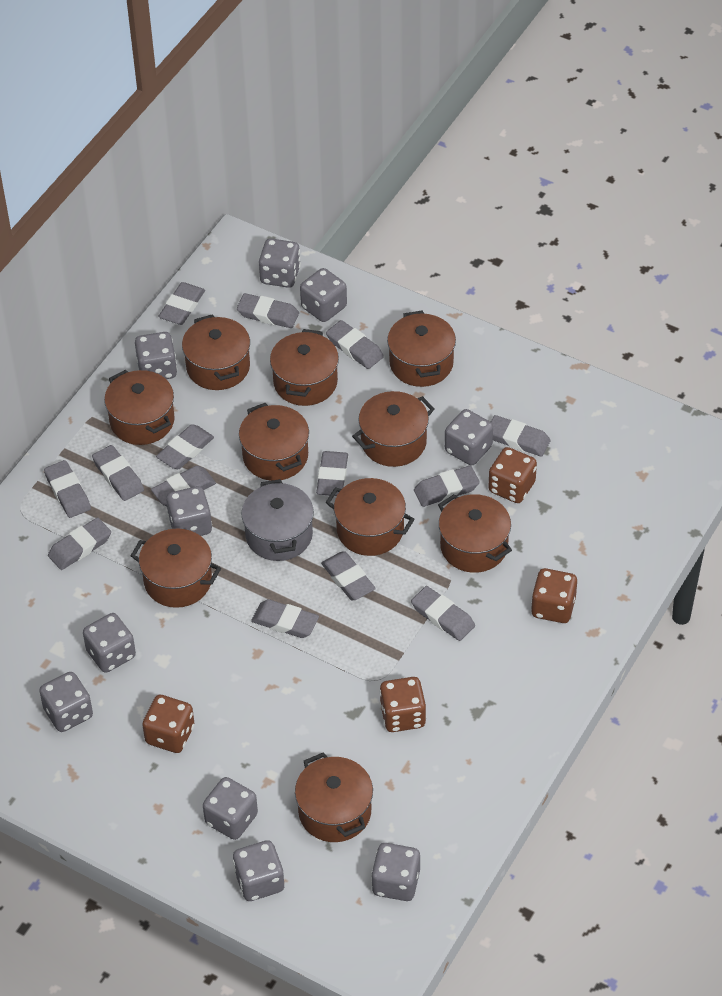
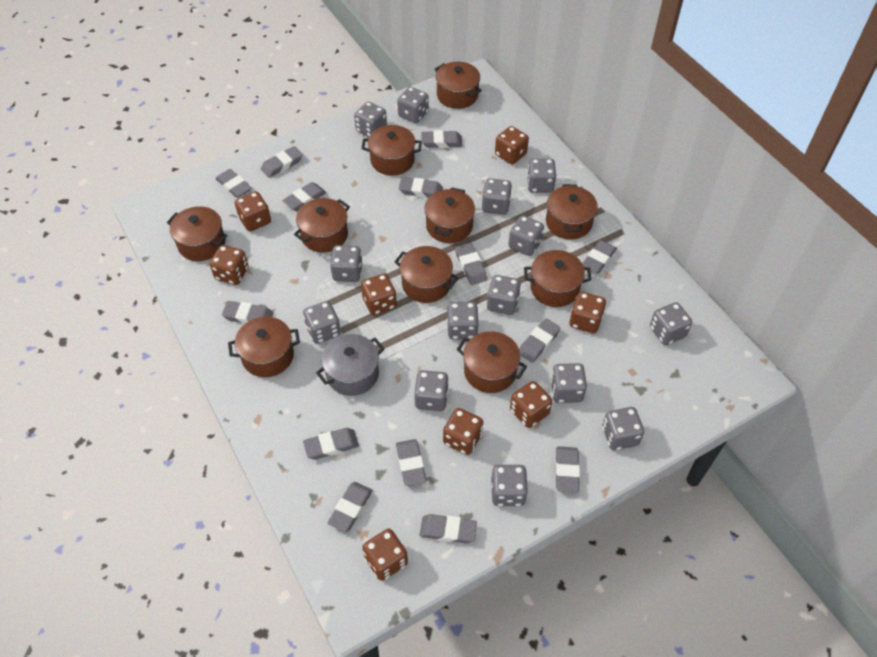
brown dice: 4 -> 8
grey dice: 10 -> 14

